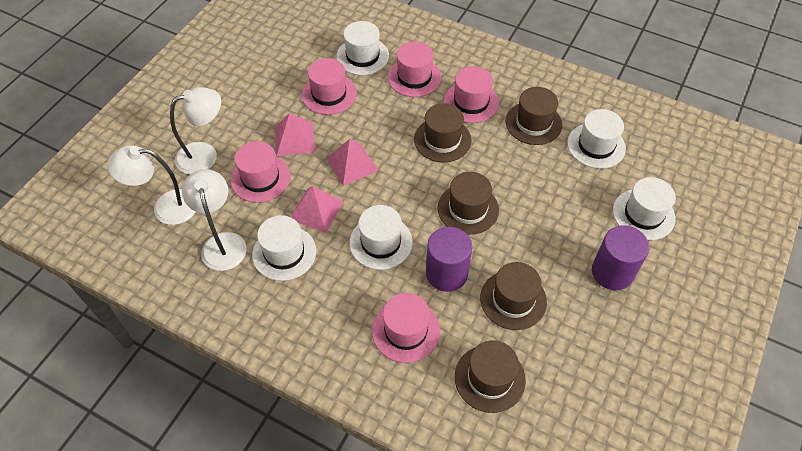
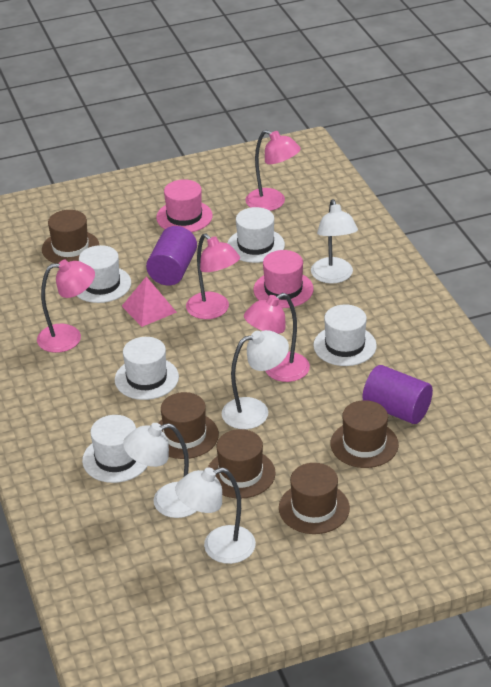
pink hat: 5 -> 2
pink lamp: 0 -> 4
pink pyramid: 3 -> 1
white lamp: 3 -> 4

